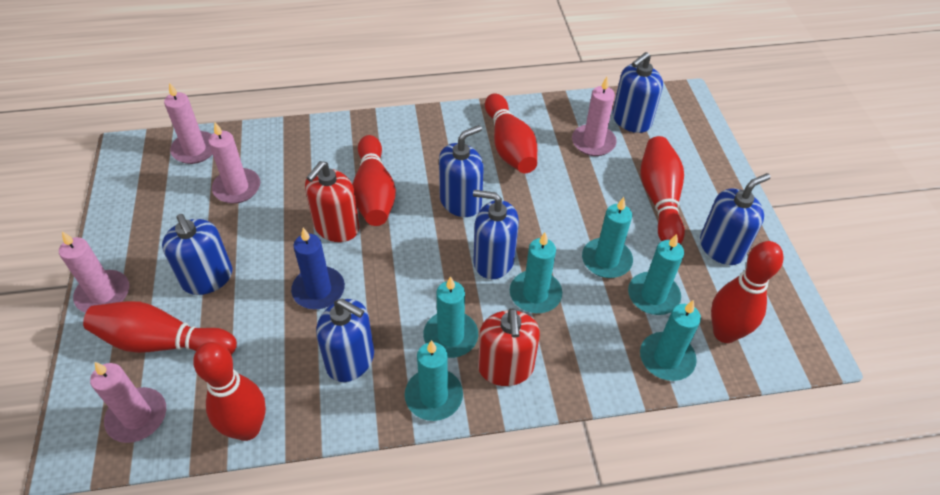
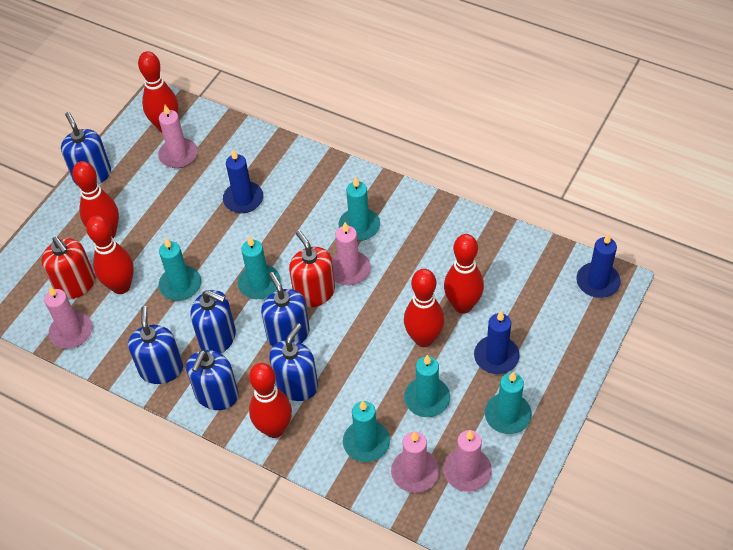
blue candle: 1 -> 3

